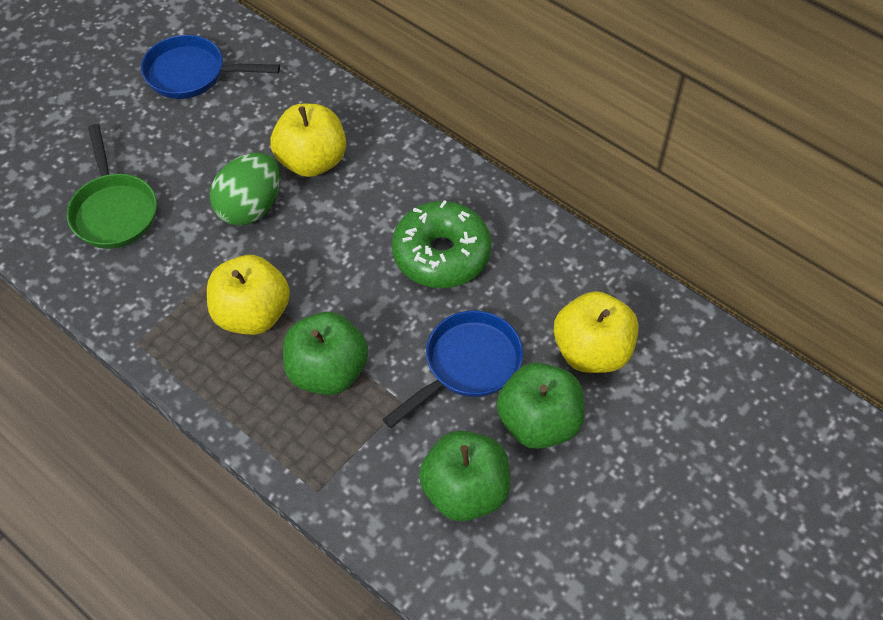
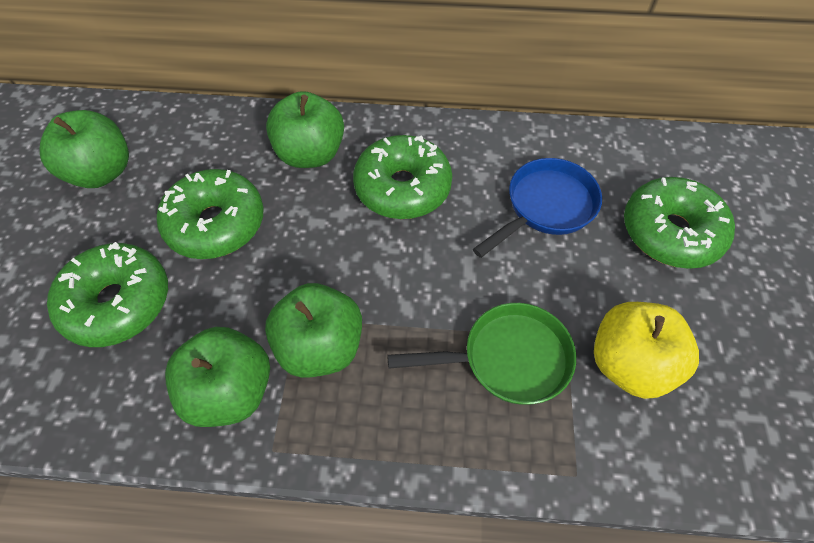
blue pan: 2 -> 1
green apple: 3 -> 4
green donut: 1 -> 4
green egg: 1 -> 0
yellow apple: 3 -> 1

